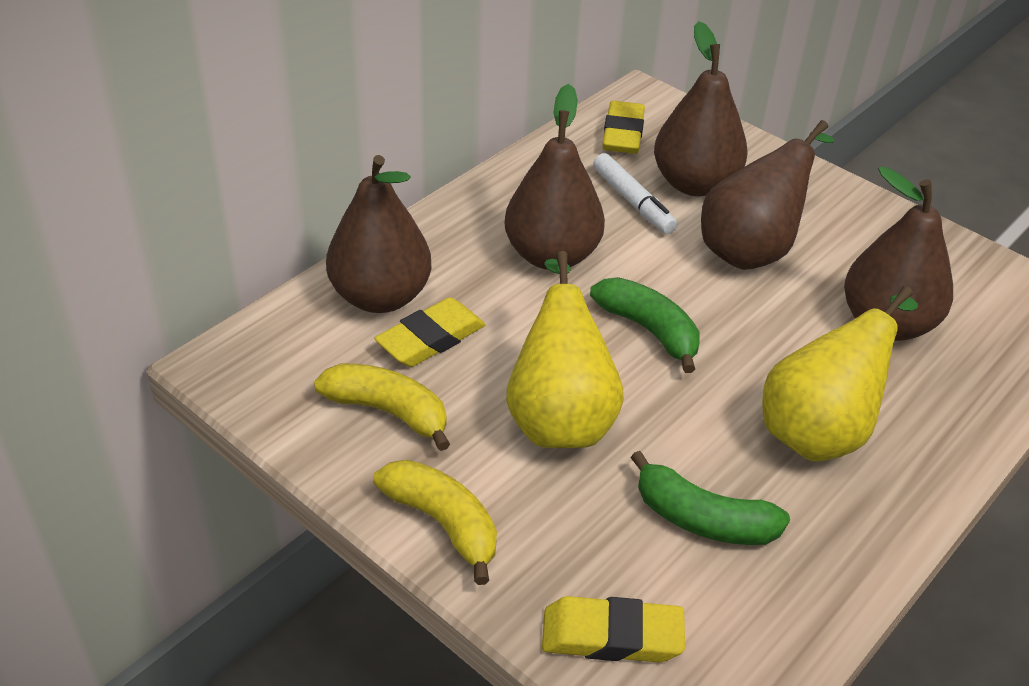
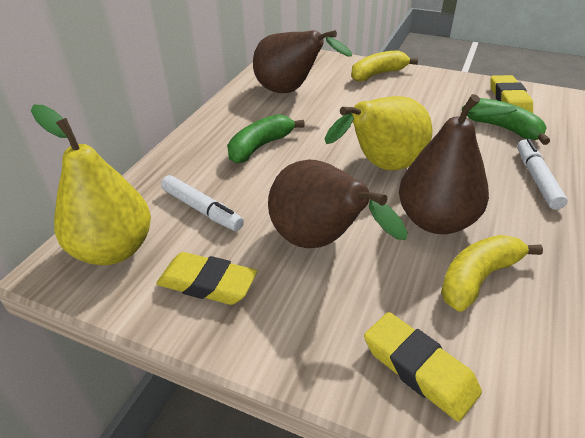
brown pear: 5 -> 3
white marker: 1 -> 2

